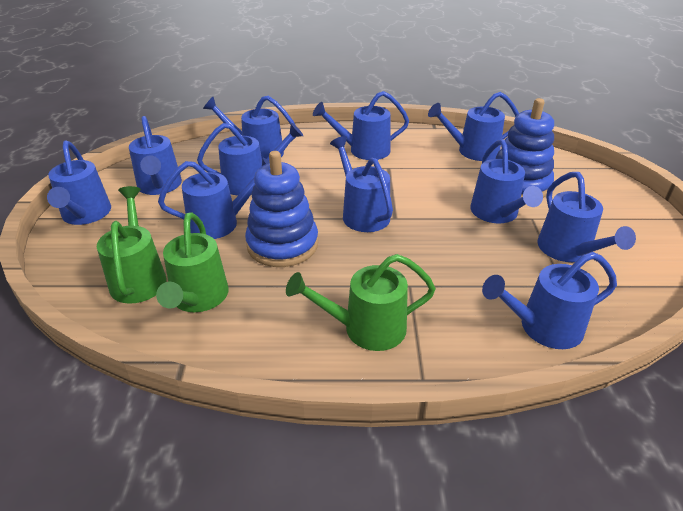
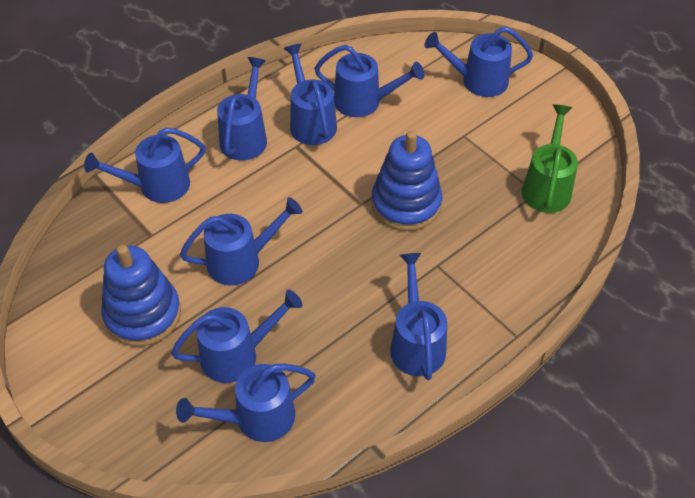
blue watering can: 11 -> 9
green watering can: 3 -> 1

